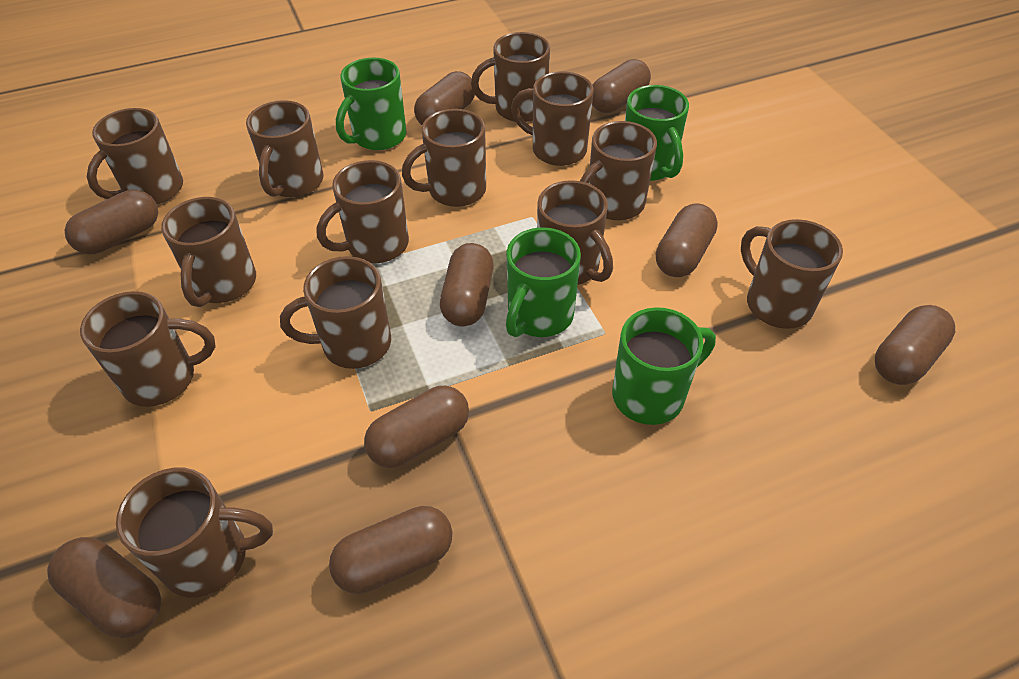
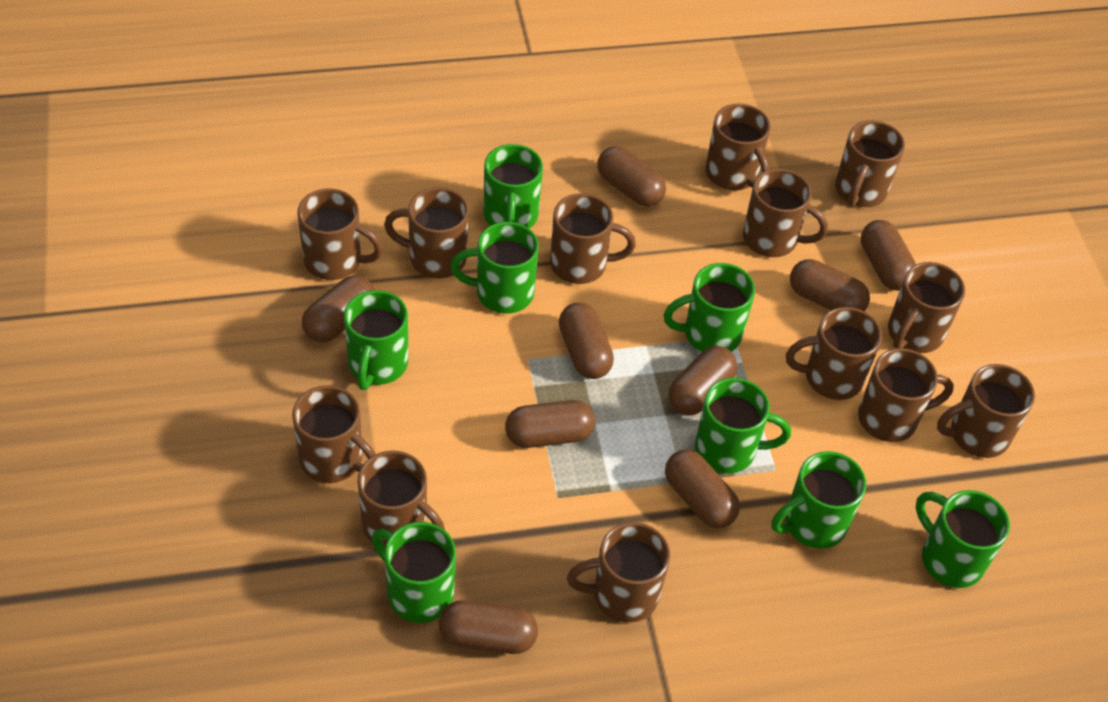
green mug: 4 -> 8

